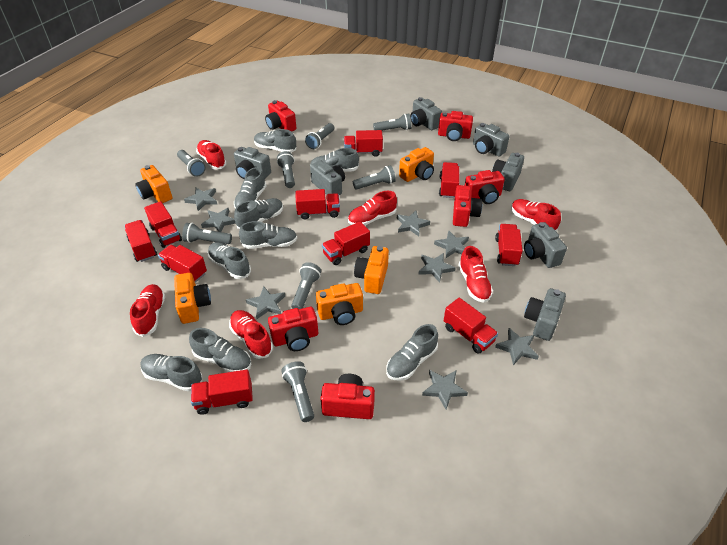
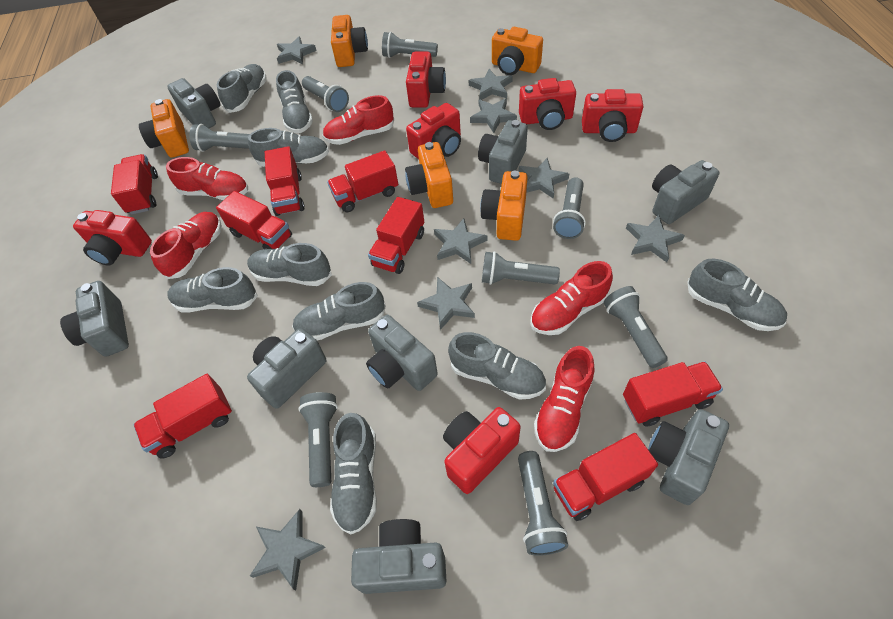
grey camera: 7 -> 8
red shoe: 6 -> 5
red truck: 10 -> 8

